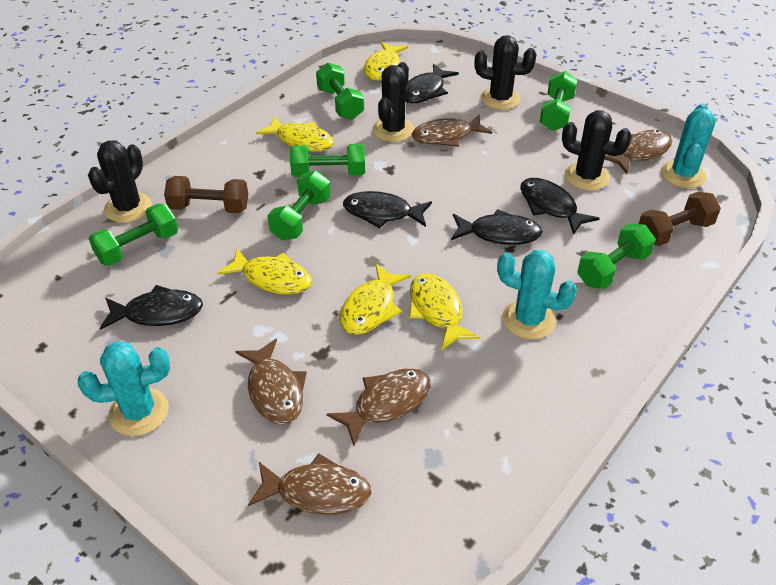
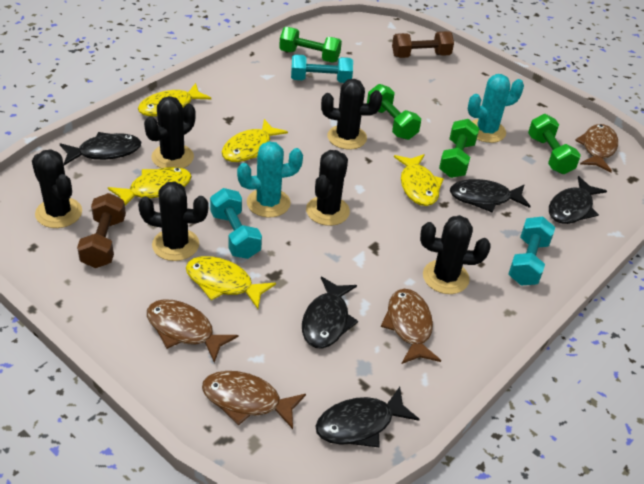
black cactus: 4 -> 6
brown fish: 5 -> 4
green dumbbell: 6 -> 4
turquoise cactus: 3 -> 2
turquoise dumbbell: 0 -> 3

